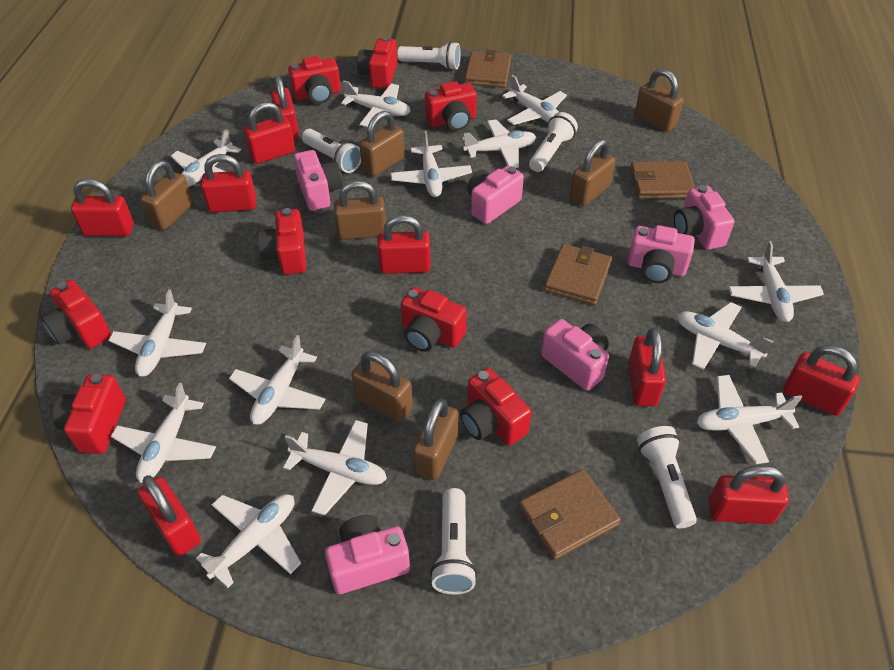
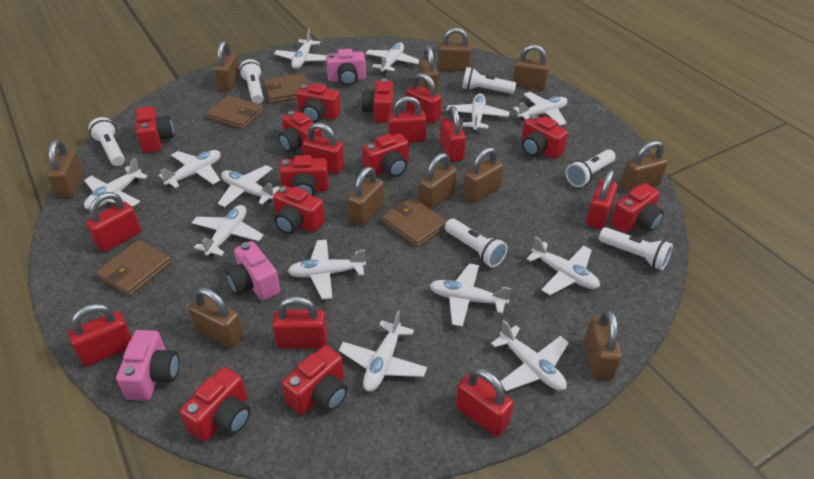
brown padlock: 7 -> 11
pink camera: 6 -> 3
red camera: 8 -> 11
white flashlight: 5 -> 6

